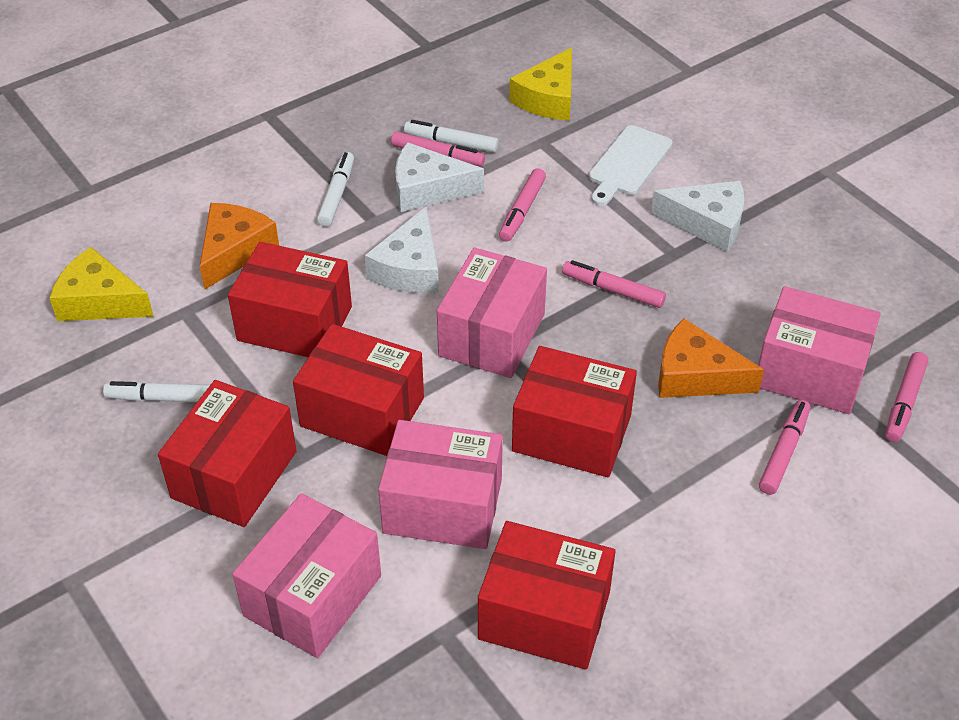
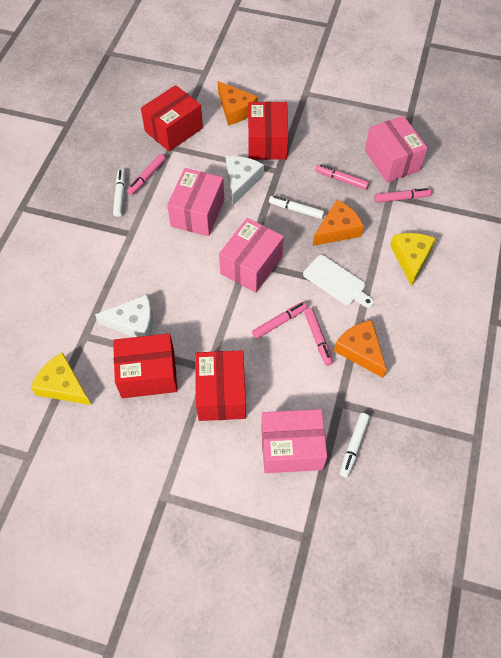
orange cheese: 2 -> 3
red box: 5 -> 4
white cheese: 3 -> 2

